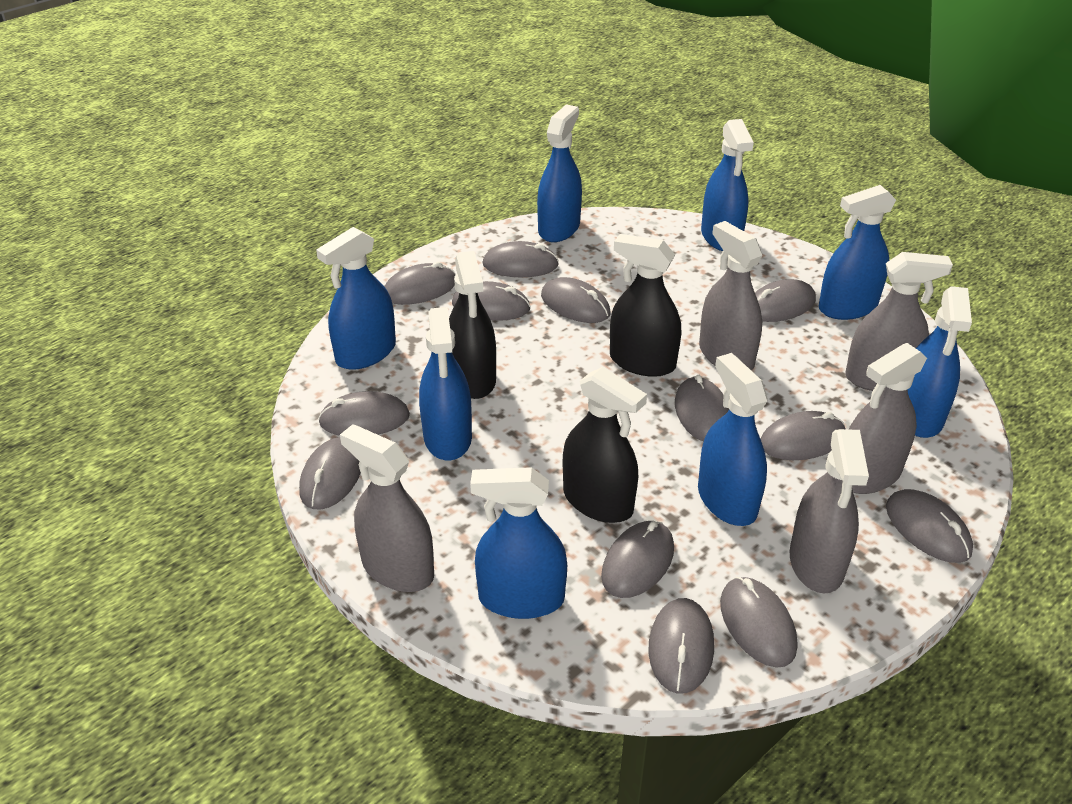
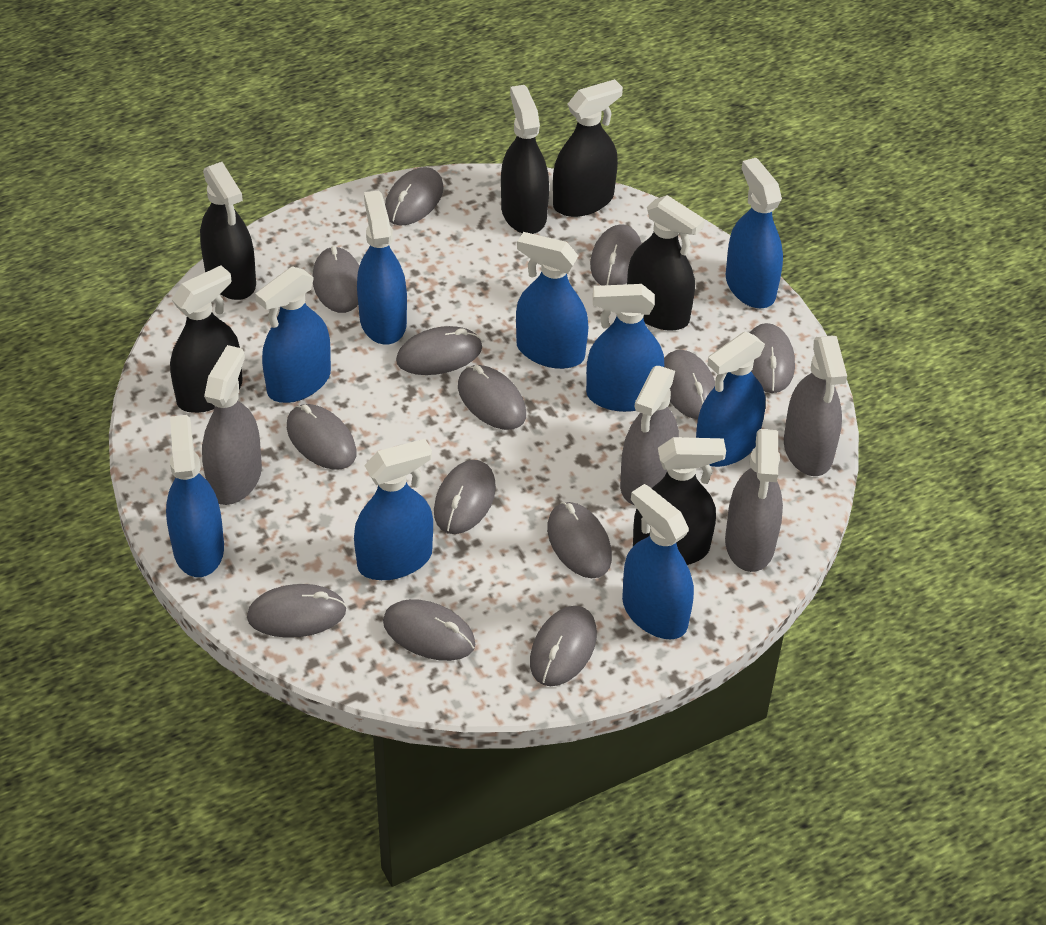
black spray bottle: 3 -> 6
blue spray bottle: 8 -> 9
grey spray bottle: 5 -> 4

